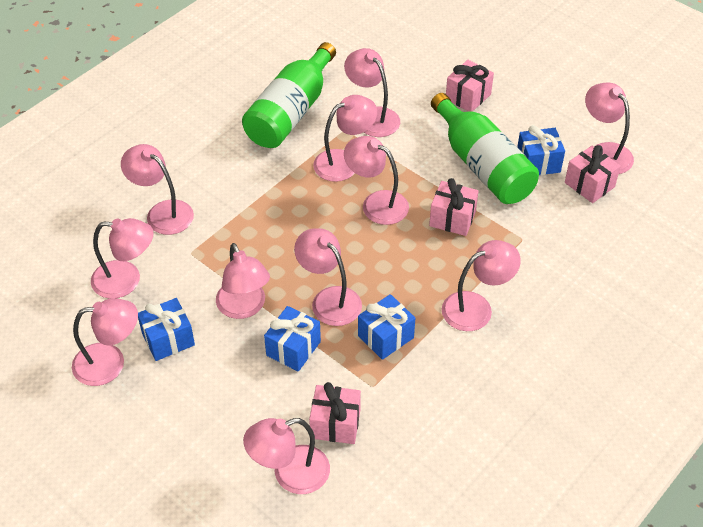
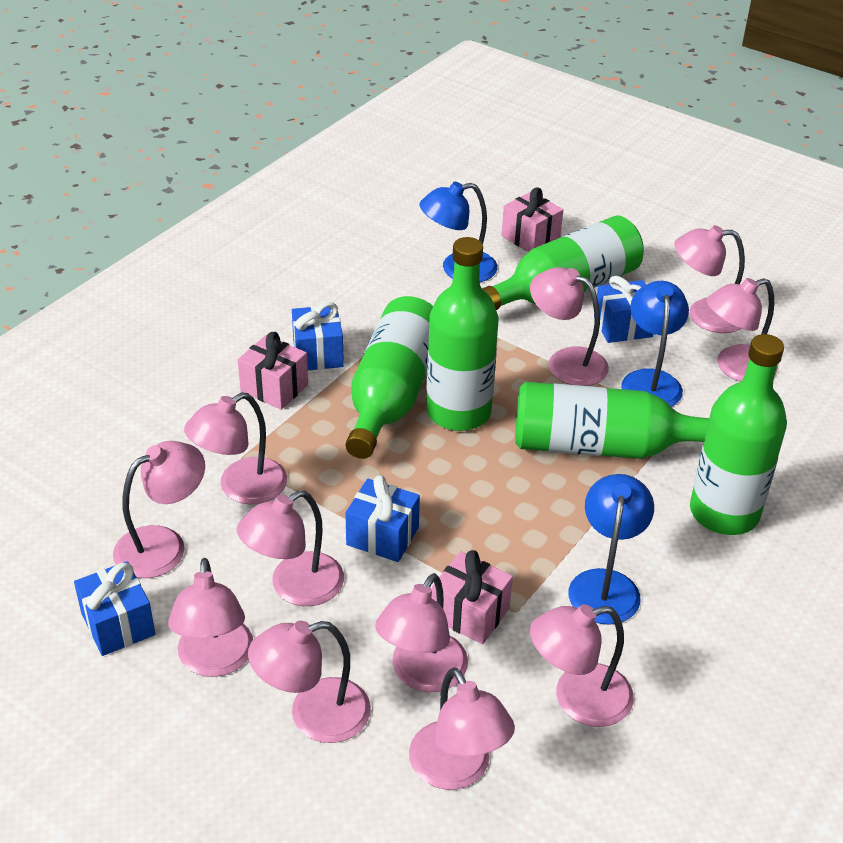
blue lamp: 0 -> 3
green bottle: 2 -> 5
pink gift: 4 -> 3

